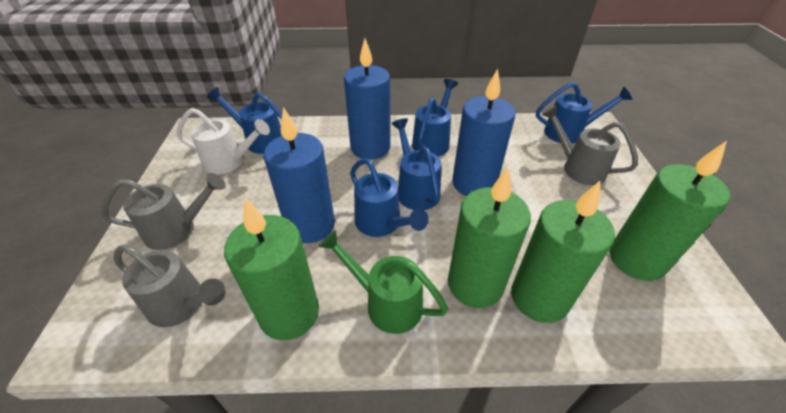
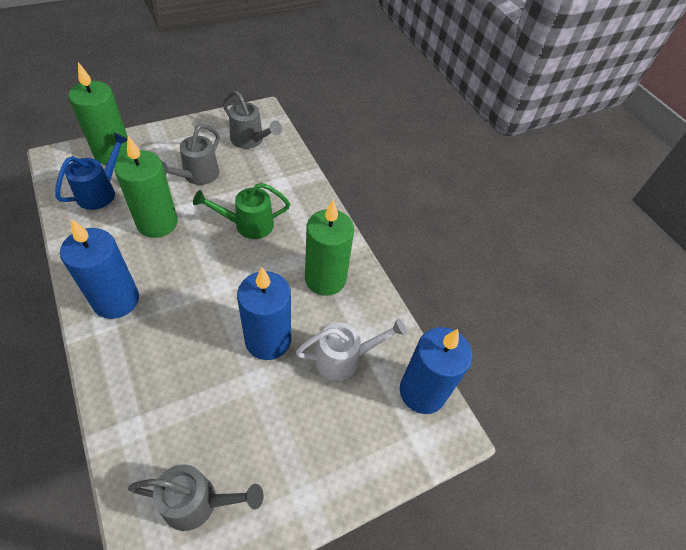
blue watering can: 5 -> 1
green candle: 4 -> 3

